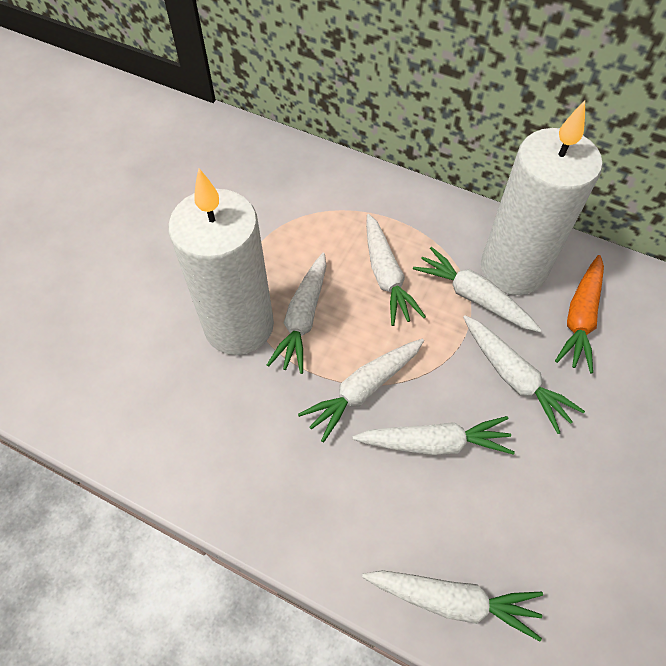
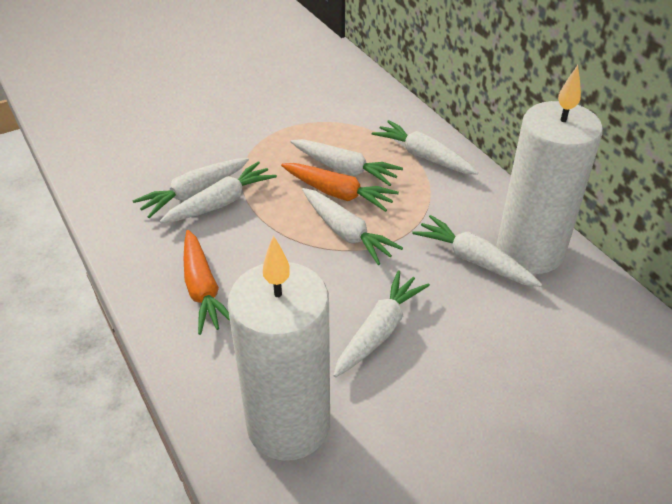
orange carrot: 1 -> 2

